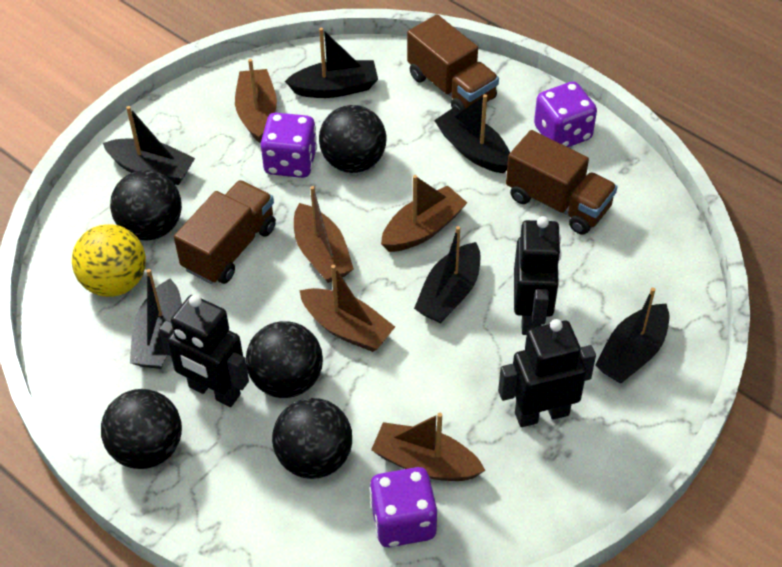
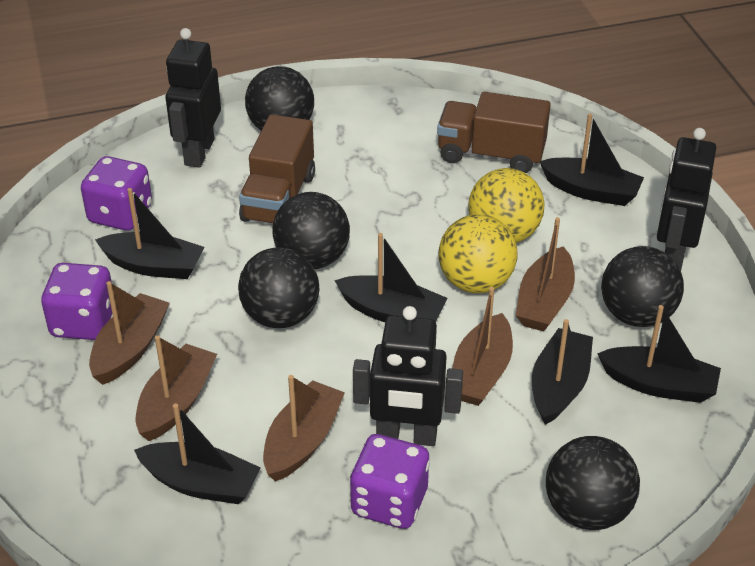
brown truck: 3 -> 2
yellow ball: 1 -> 2

